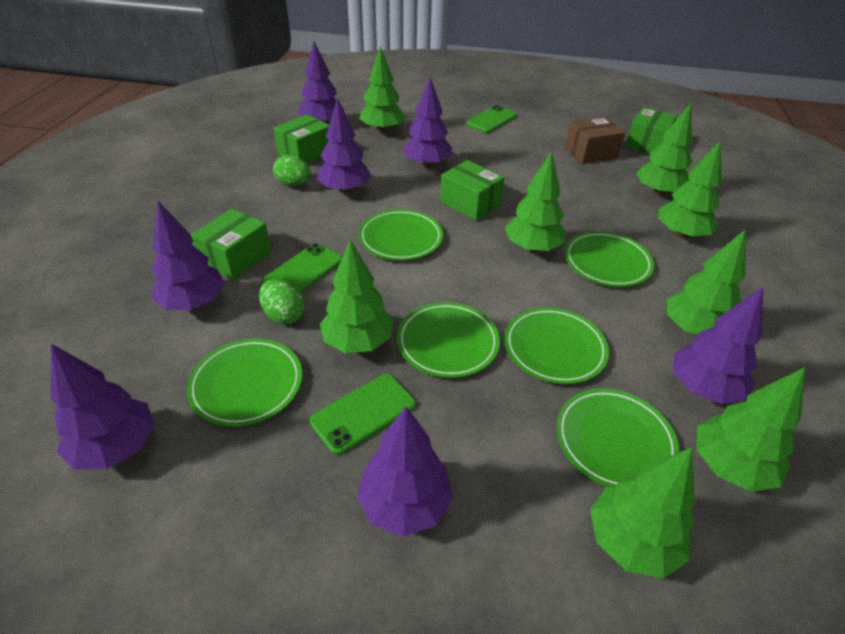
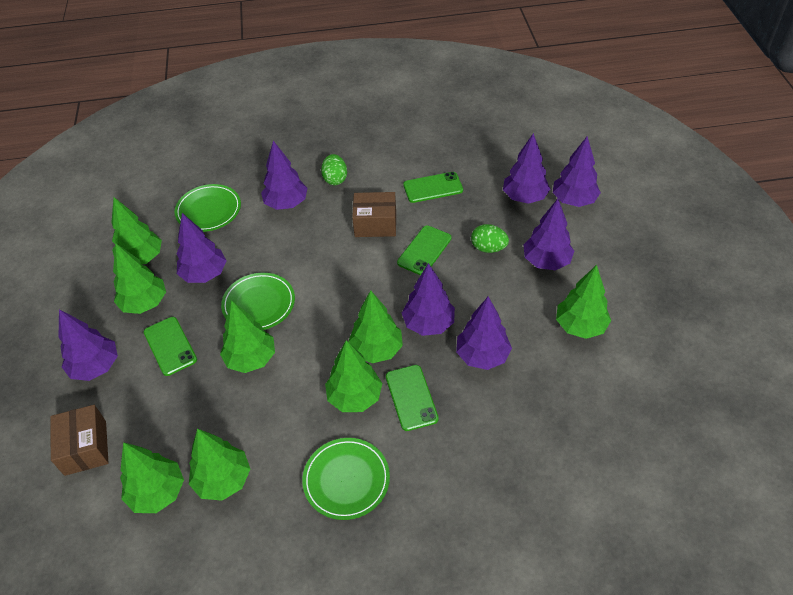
brown box: 1 -> 2
green box: 4 -> 0
green phone: 3 -> 4
green plate: 6 -> 3
purple tree: 7 -> 8

